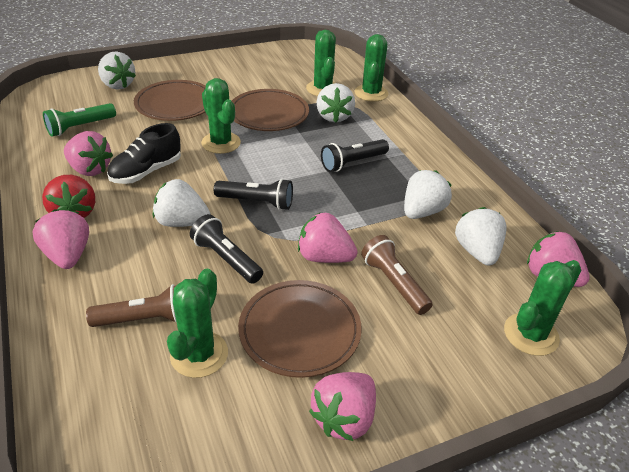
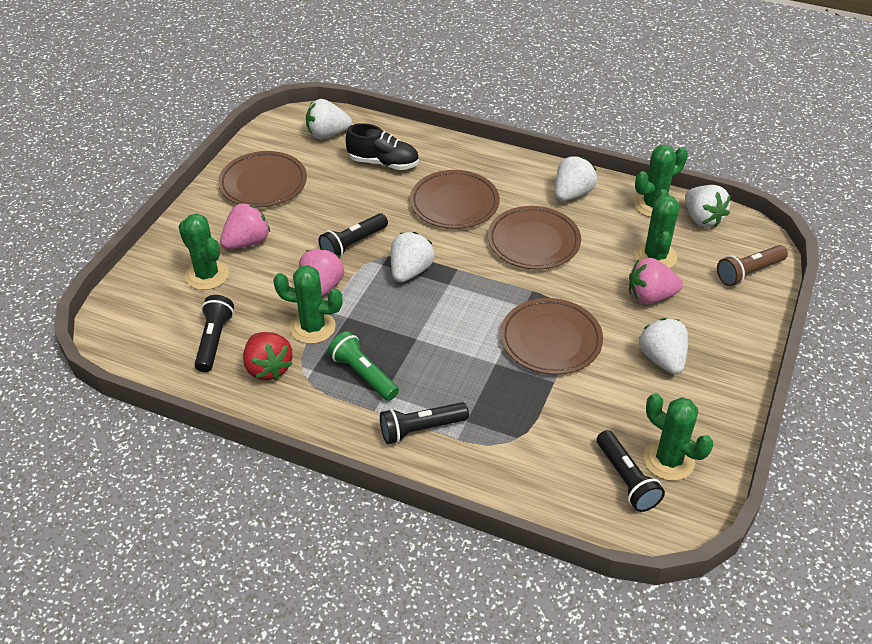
black flashlight: 3 -> 4
brown flashlight: 2 -> 1
brown plate: 3 -> 4
pink strawberry: 5 -> 3

